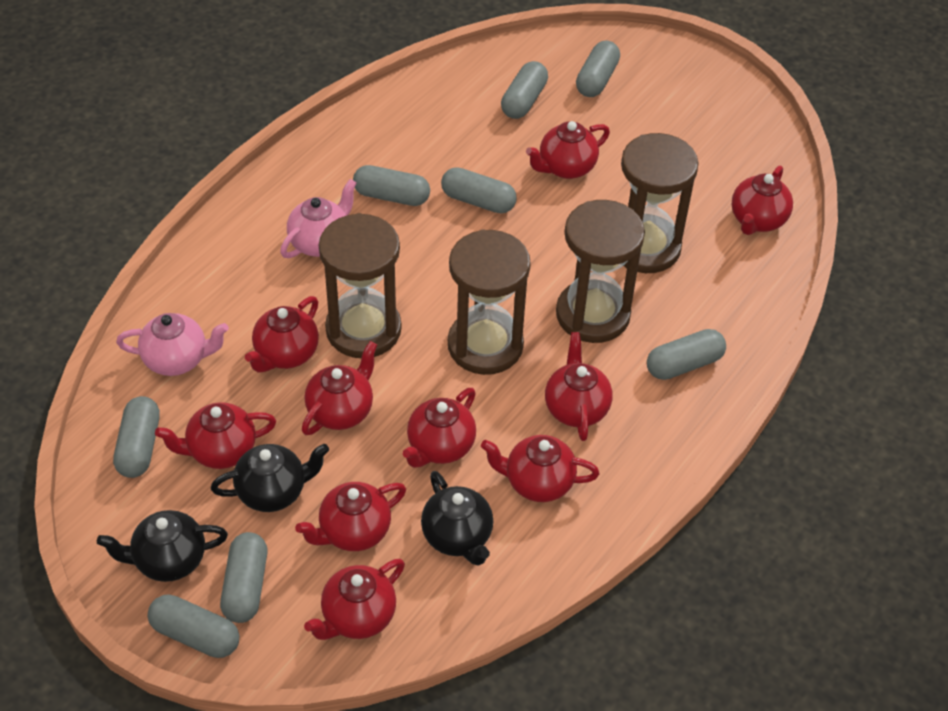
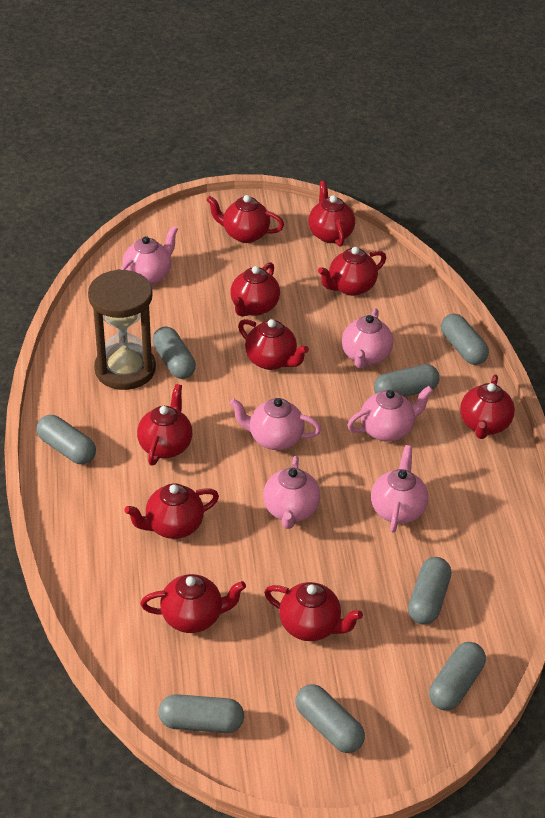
black teapot: 3 -> 0
brown hourglass: 4 -> 1
pink teapot: 2 -> 6

